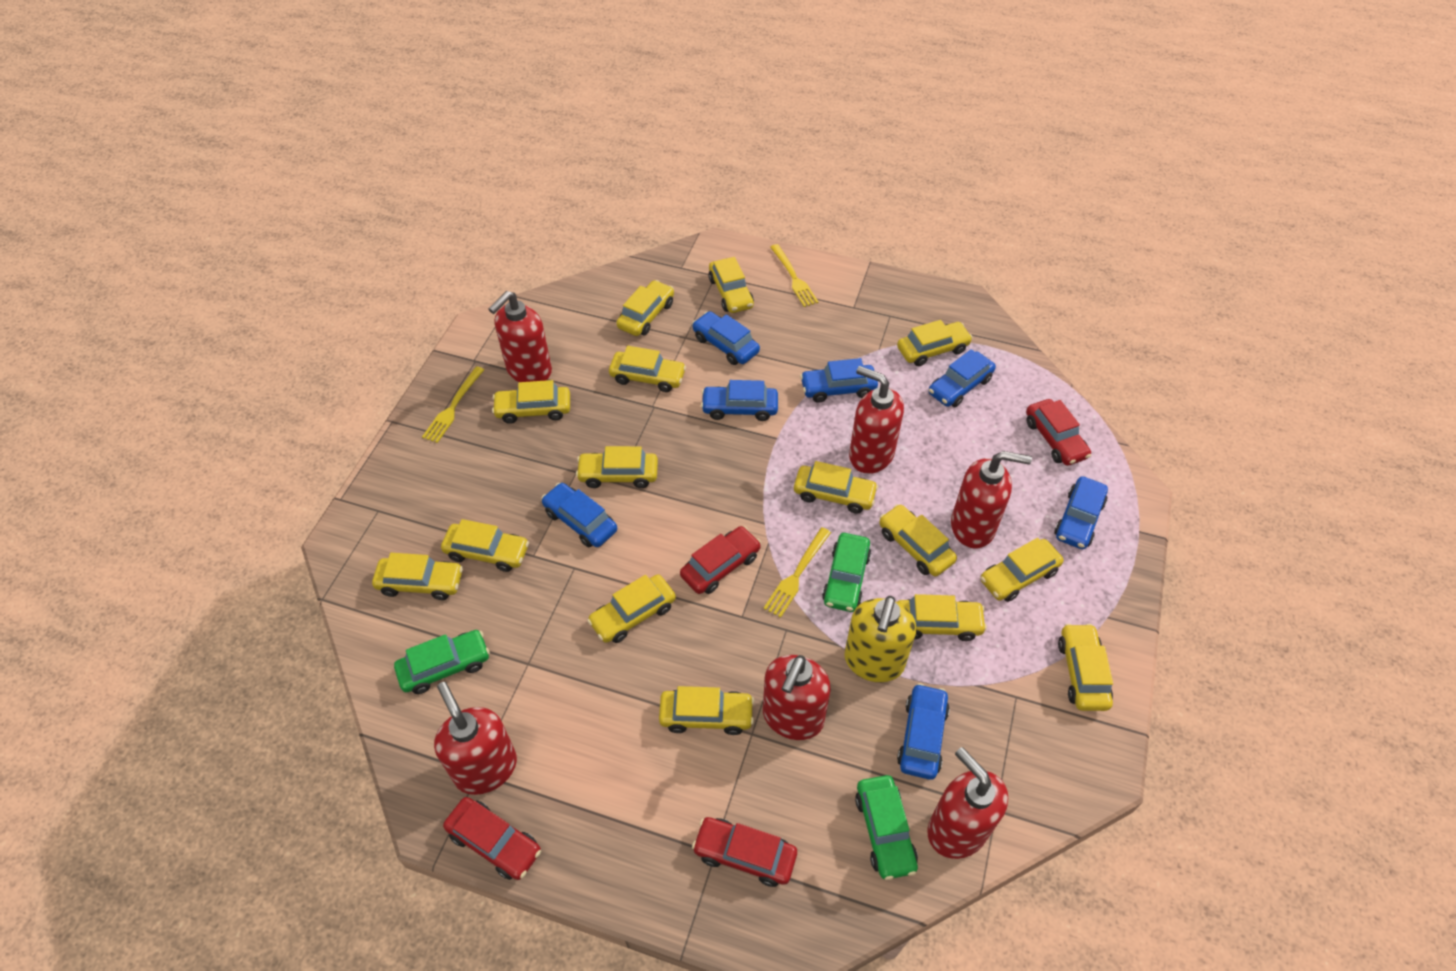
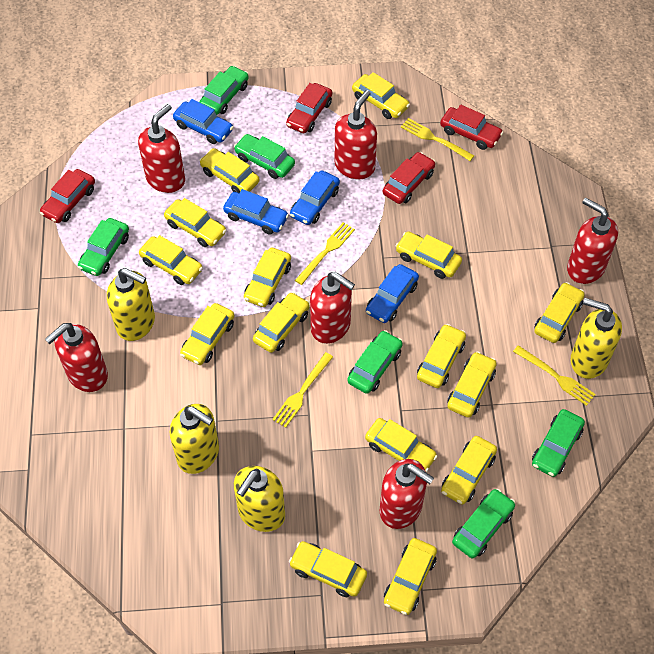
blue car: 7 -> 4
green car: 3 -> 6
yellow fork: 3 -> 4
yellow soap dispenser: 1 -> 4

